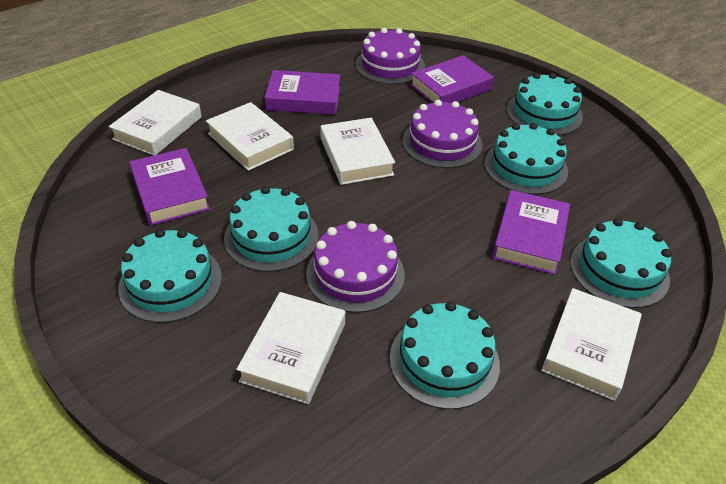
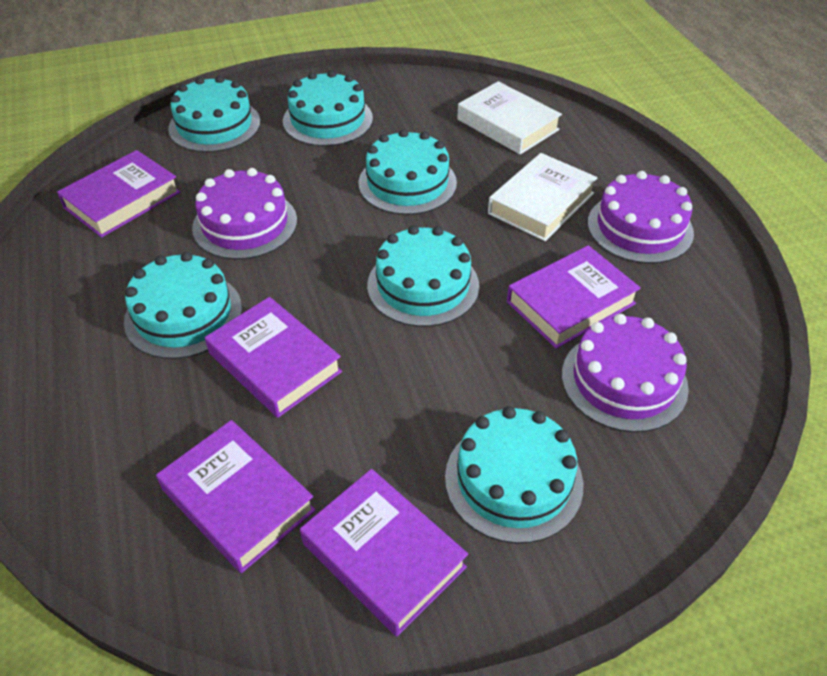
purple book: 4 -> 5
white book: 5 -> 2

